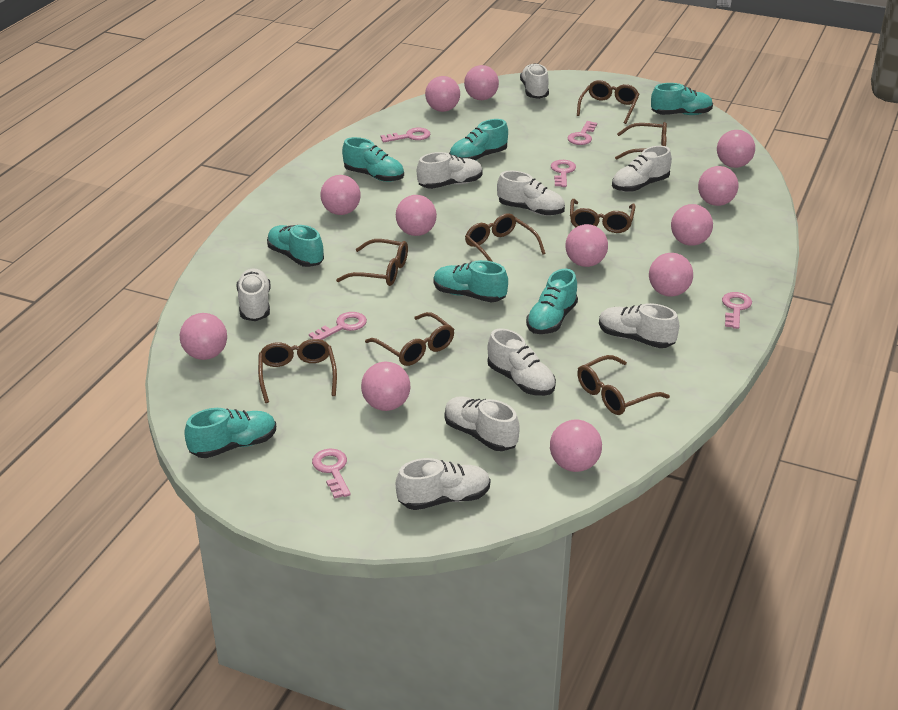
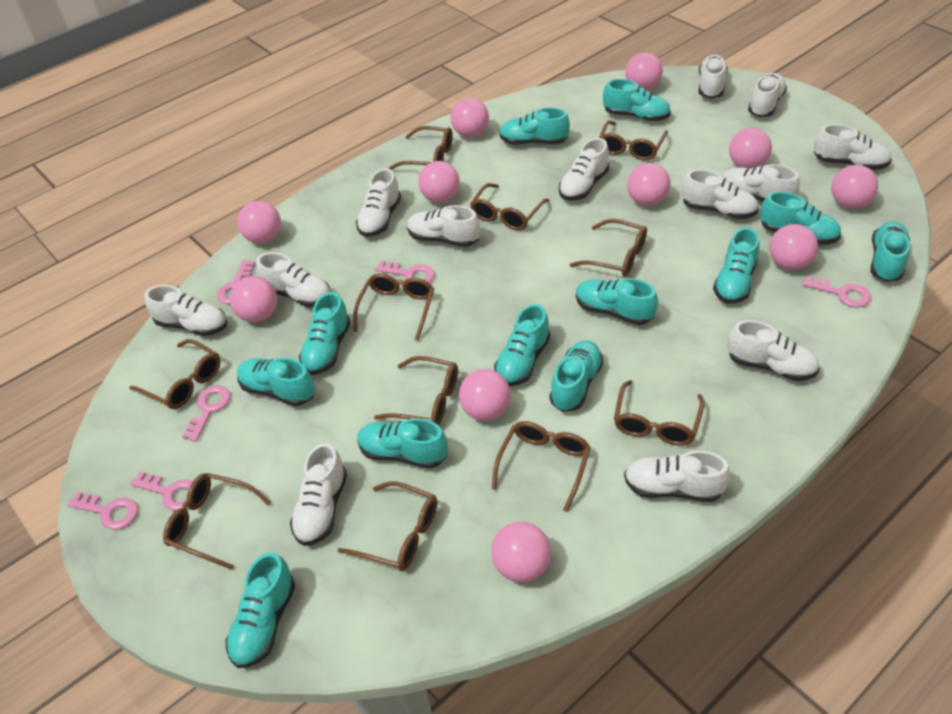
brown glasses: 8 -> 11
pink ball: 12 -> 11
turquoise shoe: 7 -> 12
white shoe: 9 -> 13

